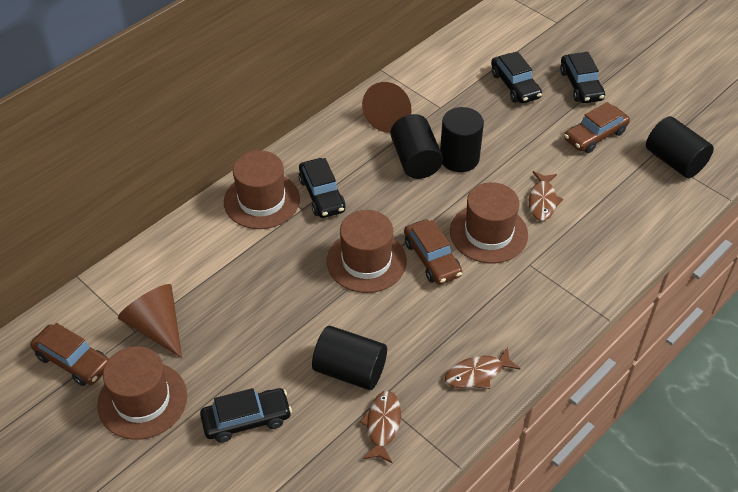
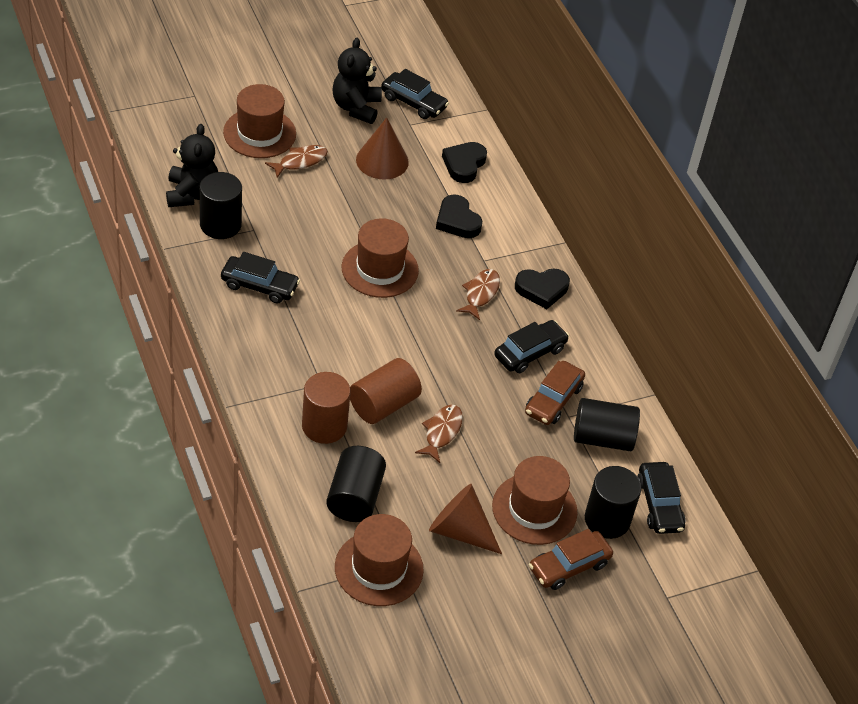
black heart: 0 -> 3
black teddy bear: 0 -> 2
brown car: 3 -> 2
brown cylinder: 0 -> 2

